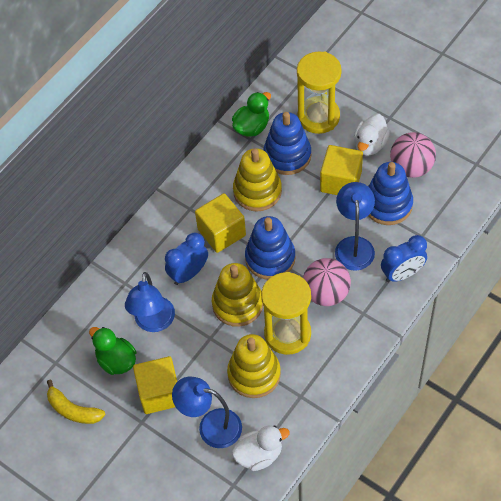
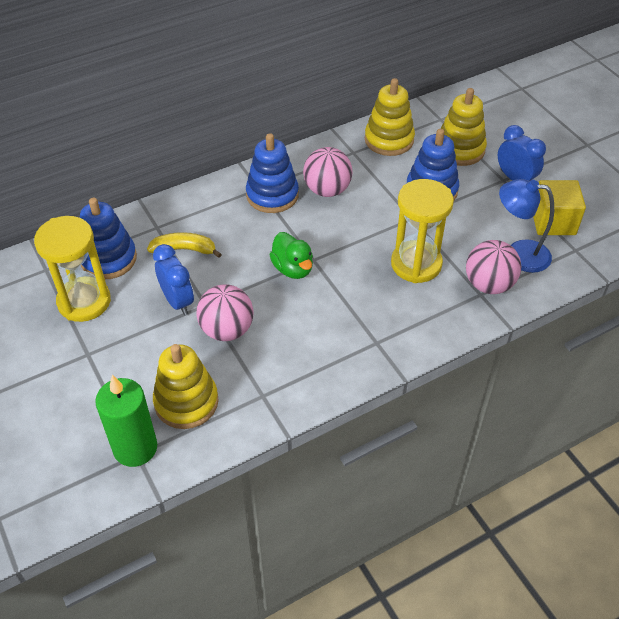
blue lamp: 3 -> 1
green candle: 0 -> 1
green duck: 2 -> 1
pink ball: 2 -> 3
white duck: 2 -> 0
yellow cube: 3 -> 1

